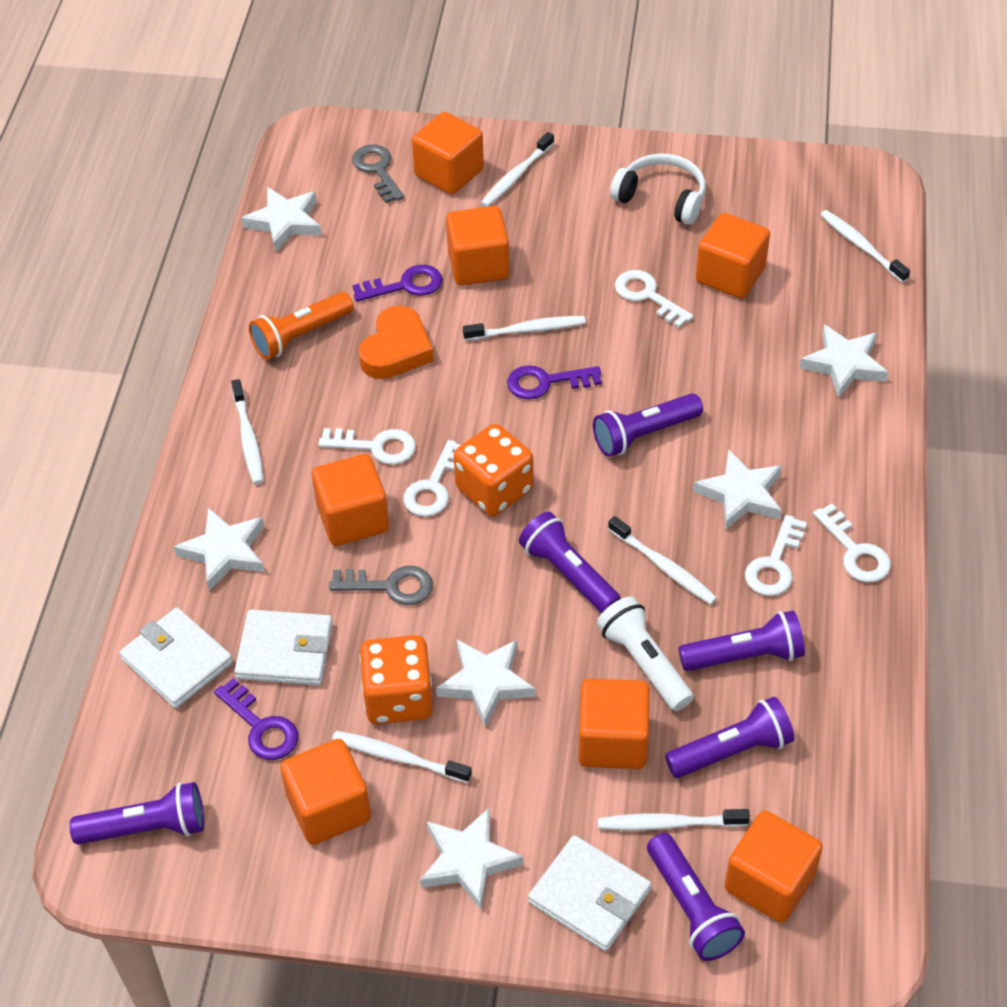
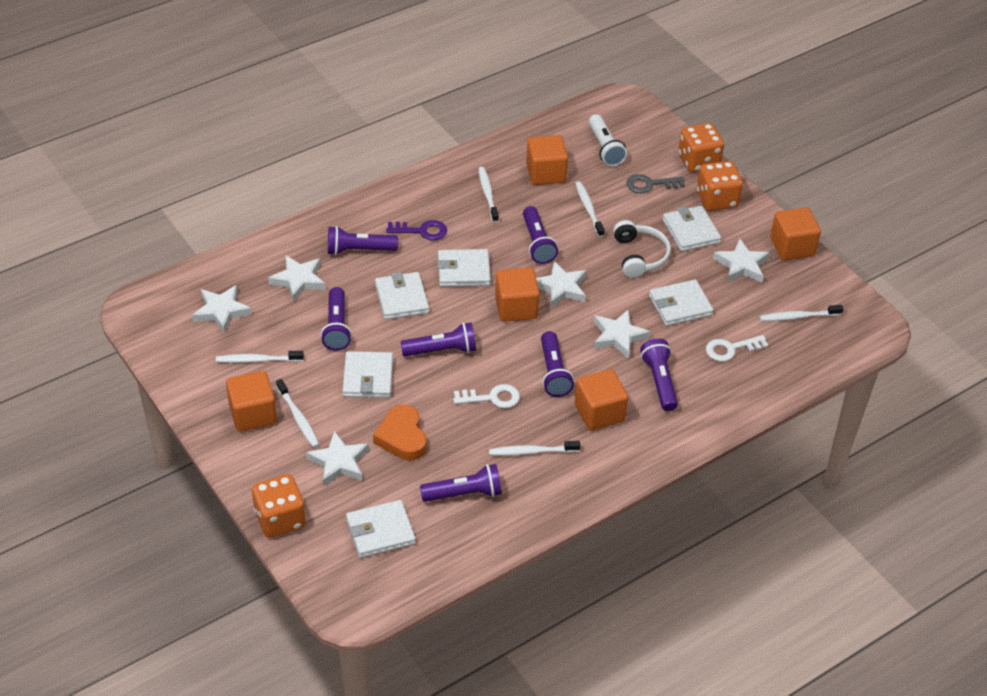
grey key: 2 -> 1
orange cube: 7 -> 5
orange dice: 2 -> 3
orange flashlight: 1 -> 0
purple flashlight: 6 -> 7
purple key: 3 -> 1
white key: 5 -> 2
white toothbrush: 7 -> 6
white wallet: 3 -> 6

